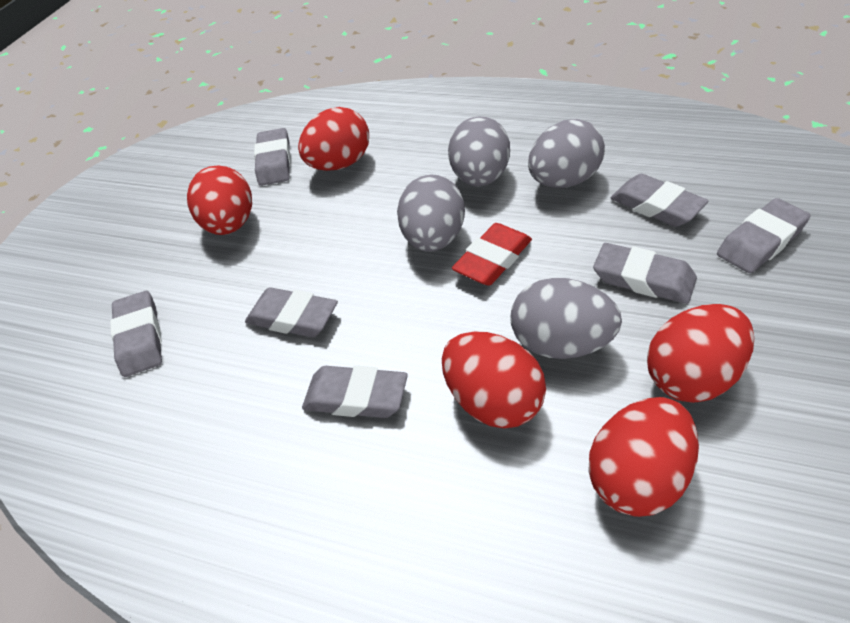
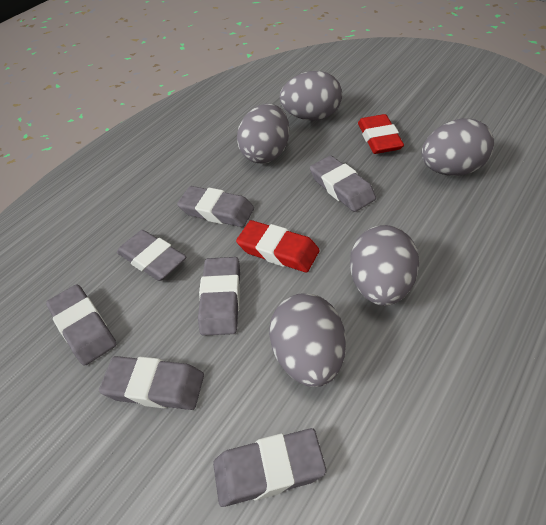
grey egg: 4 -> 5
red egg: 5 -> 0
red eraser: 1 -> 2

